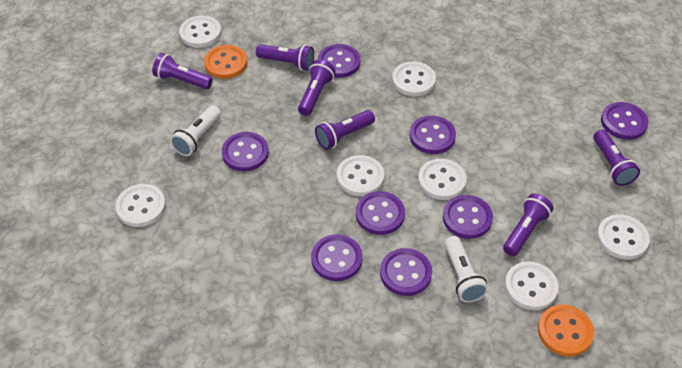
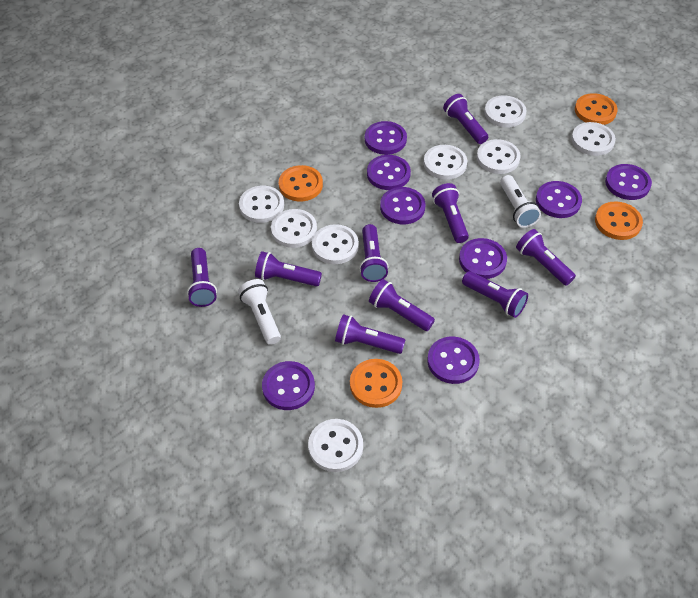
orange button: 2 -> 4
purple flashlight: 6 -> 9
white button: 7 -> 8

